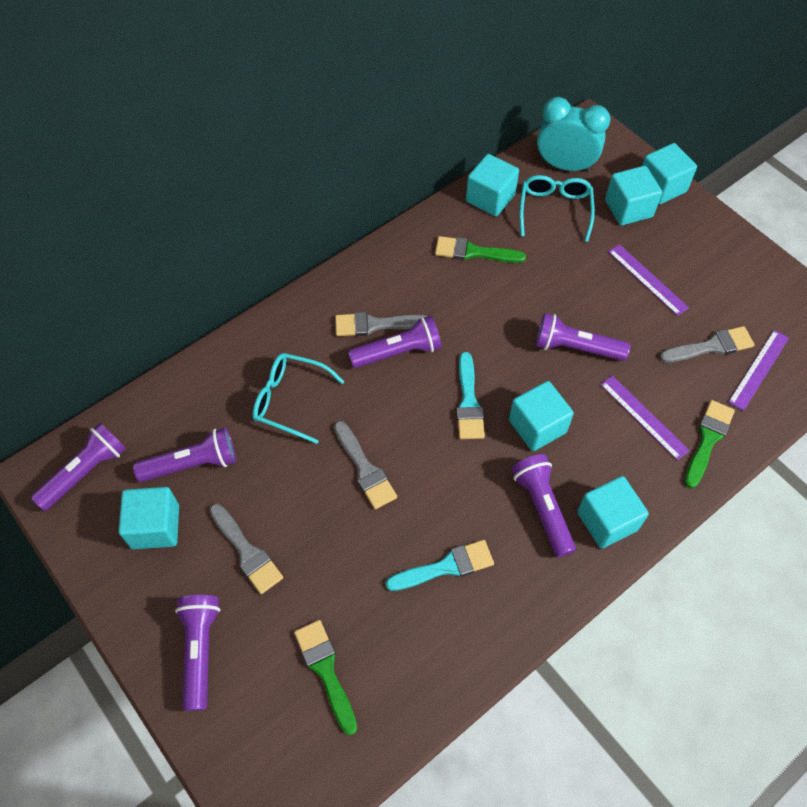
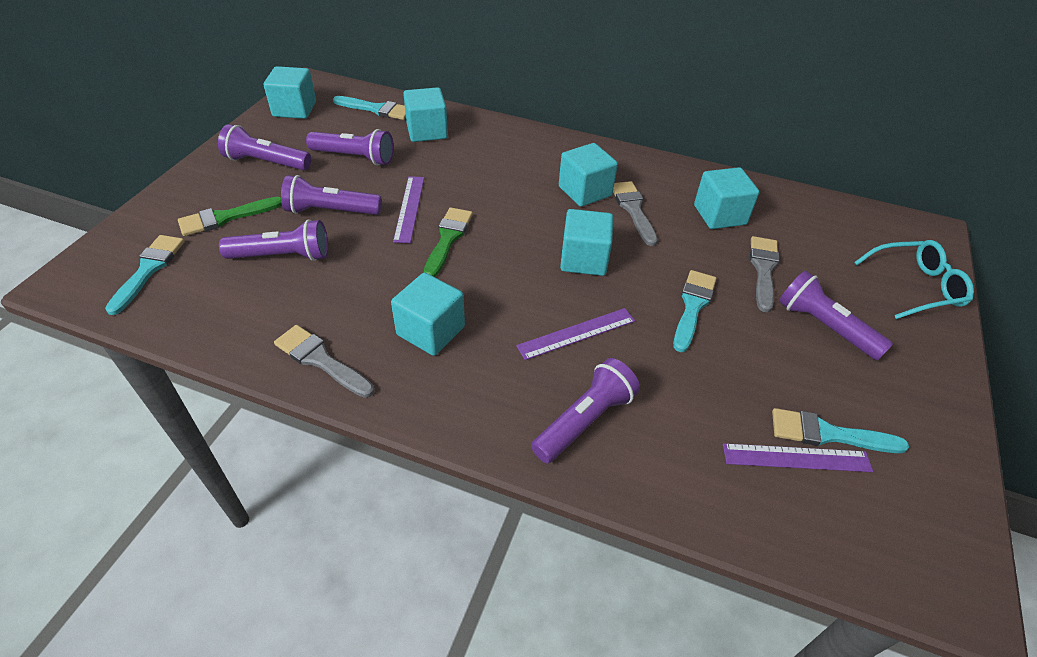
green brush: 3 -> 2
grey brush: 4 -> 3
turquoise brush: 2 -> 4
turquoise clock: 1 -> 0
turquoise glasses: 2 -> 1

